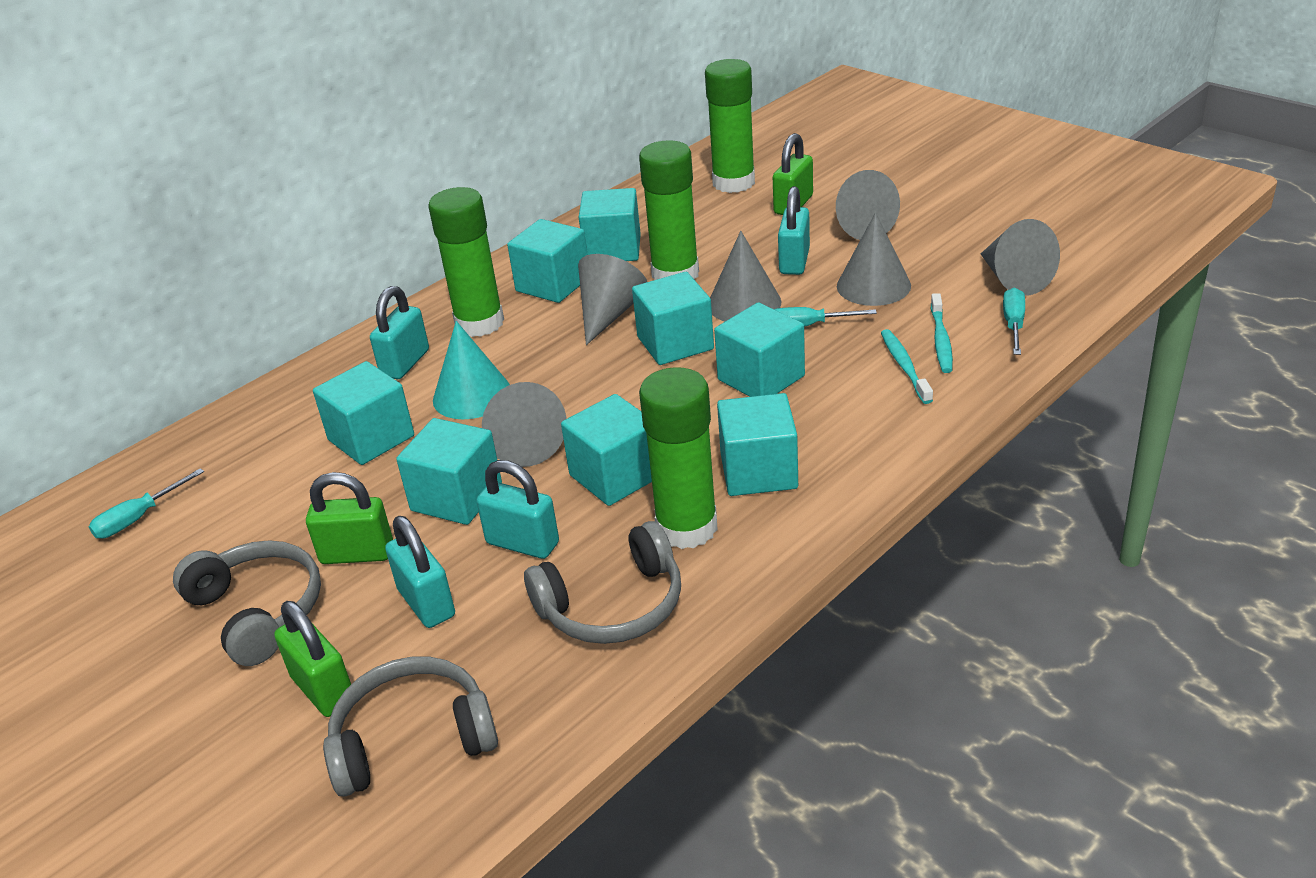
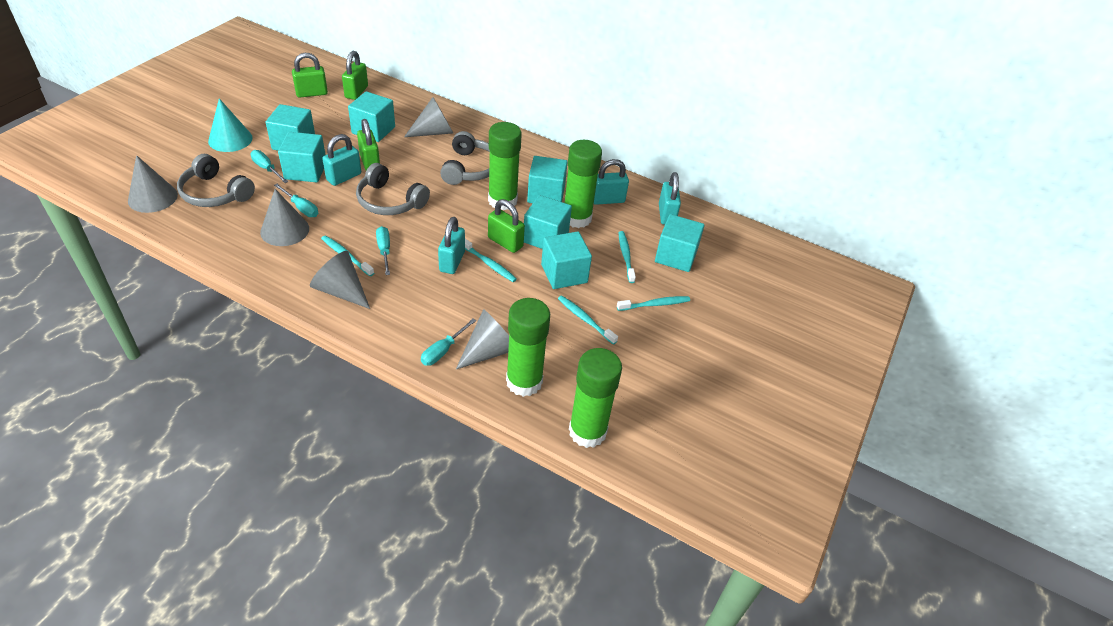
green padlock: 3 -> 4
grey cone: 6 -> 5
turquoise cube: 8 -> 7
turquoise screwdriver: 3 -> 4
turquoise toothbrush: 2 -> 5

